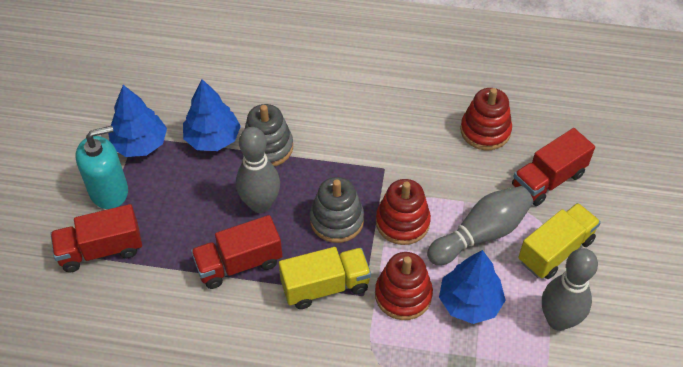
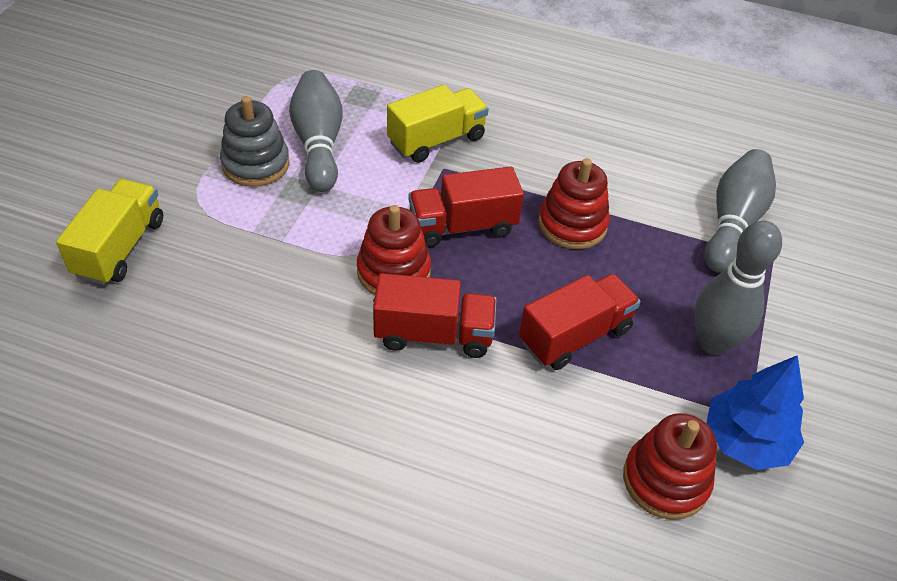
blue tree: 3 -> 1
grey stacking toy: 2 -> 1
turquoise soap dispenser: 1 -> 0

